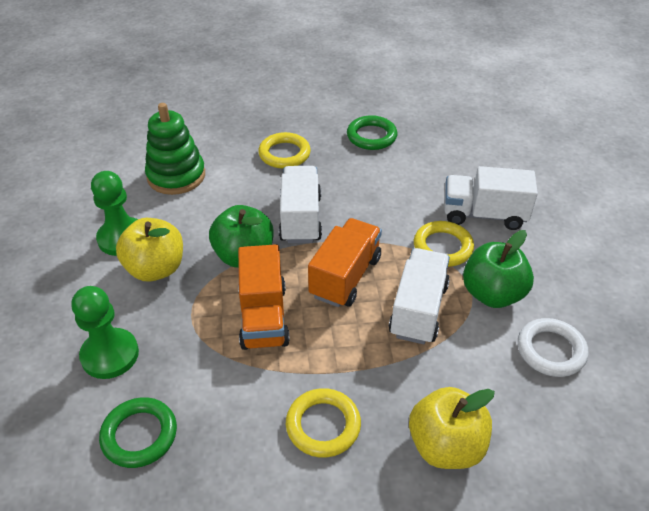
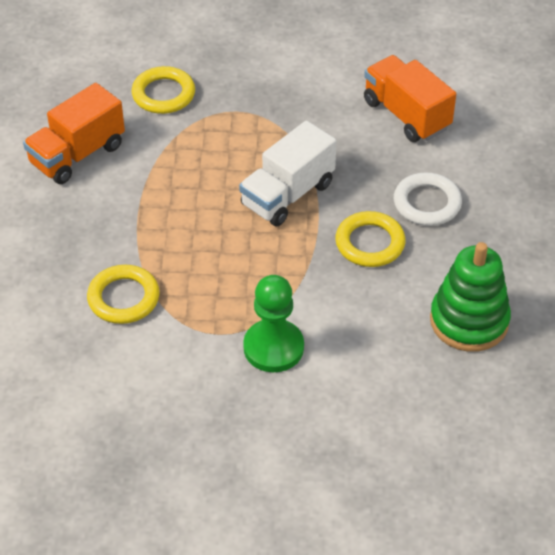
green apple: 2 -> 0
green pawn: 2 -> 1
green ring: 2 -> 0
white truck: 3 -> 1
yellow apple: 2 -> 0

